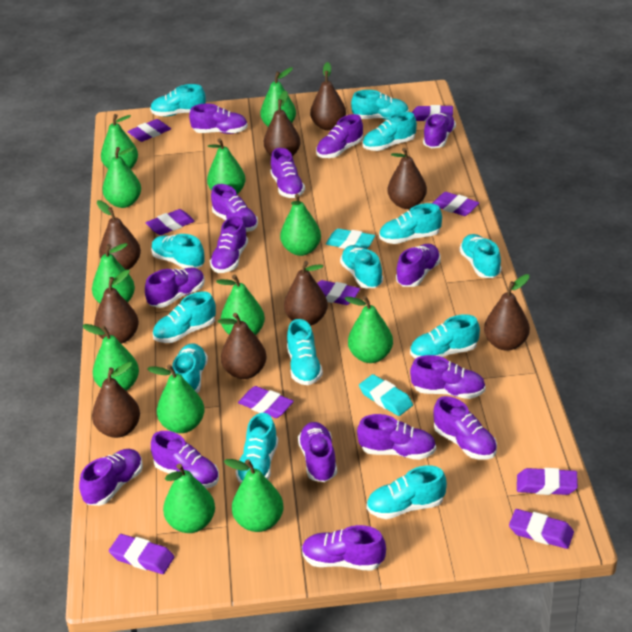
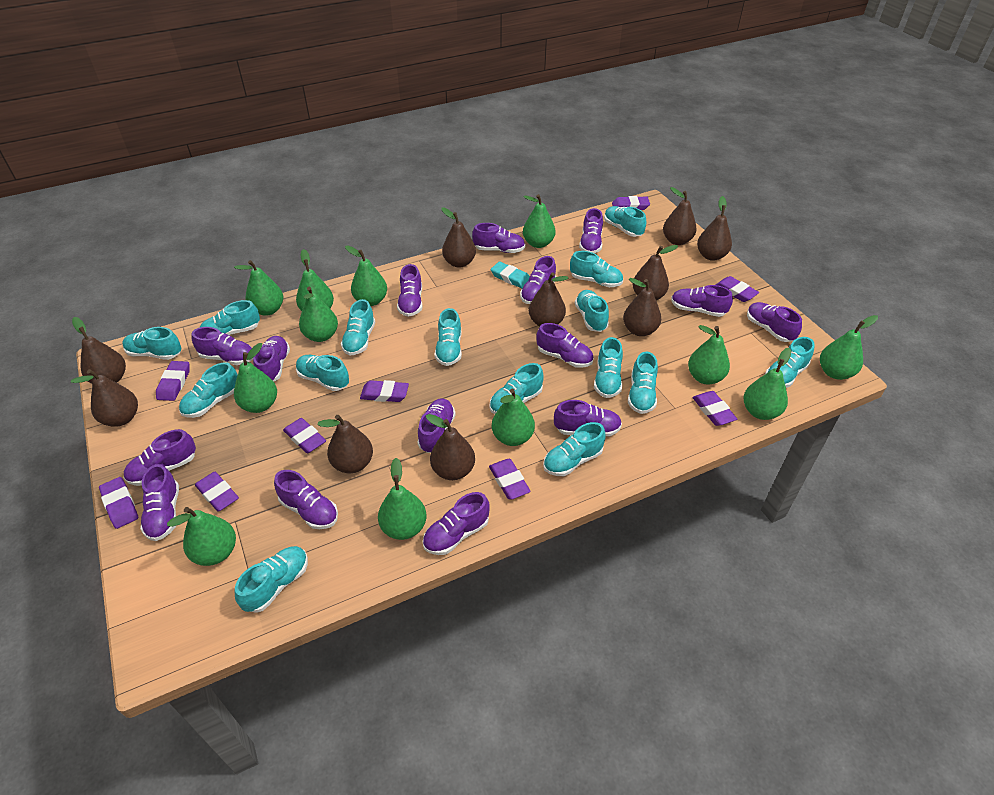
brown pear: 9 -> 10
turquoise eraser: 2 -> 1
turquoise shoe: 13 -> 15

